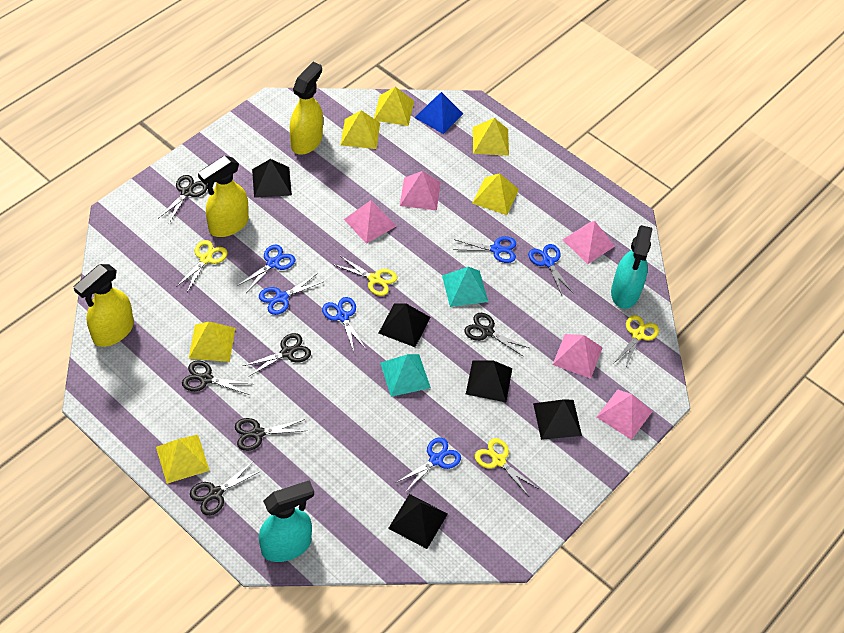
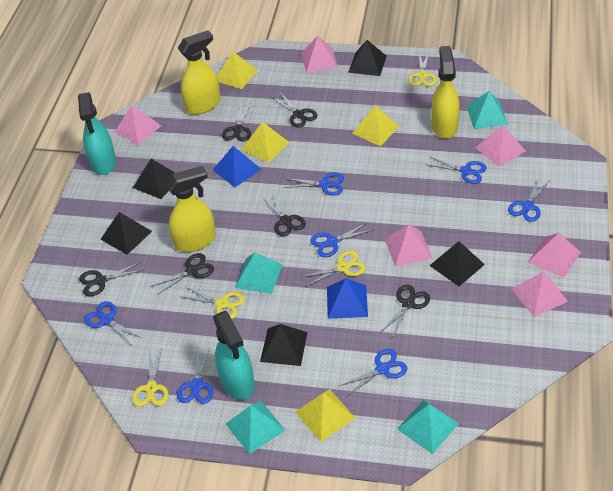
blue pyramid: 1 -> 2
blue scissors: 6 -> 7
pink pyramid: 5 -> 6
turquoise pyramid: 2 -> 4
yellow pyramid: 6 -> 4

